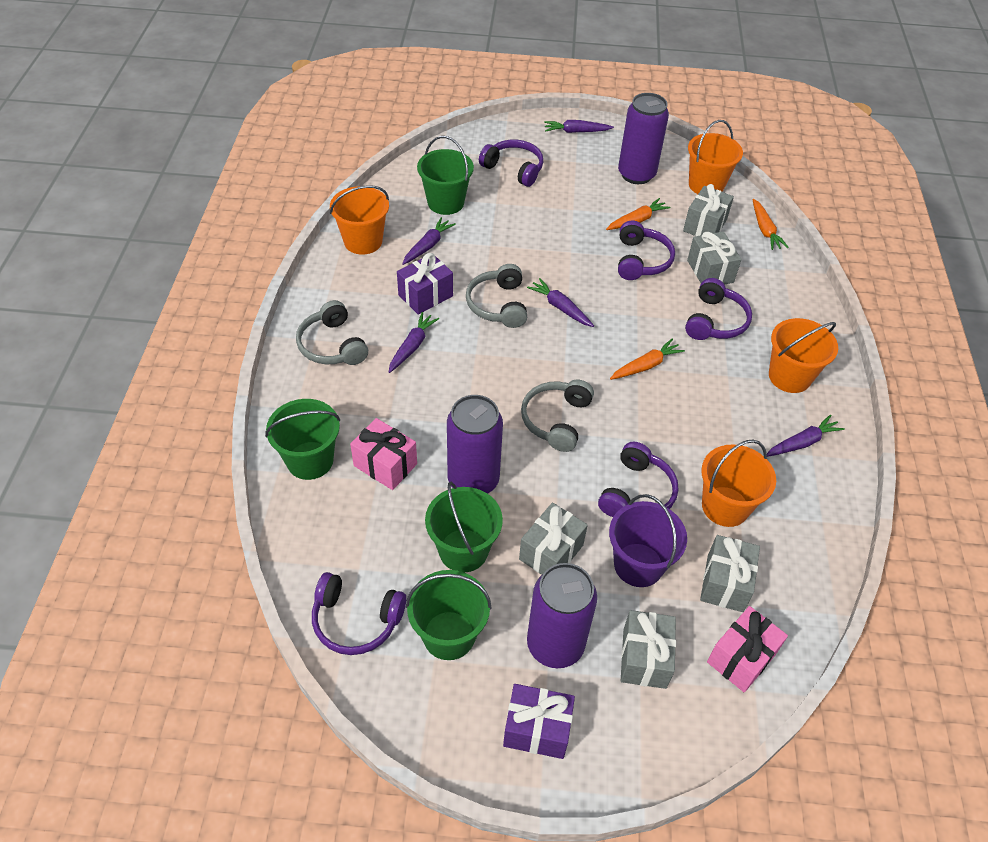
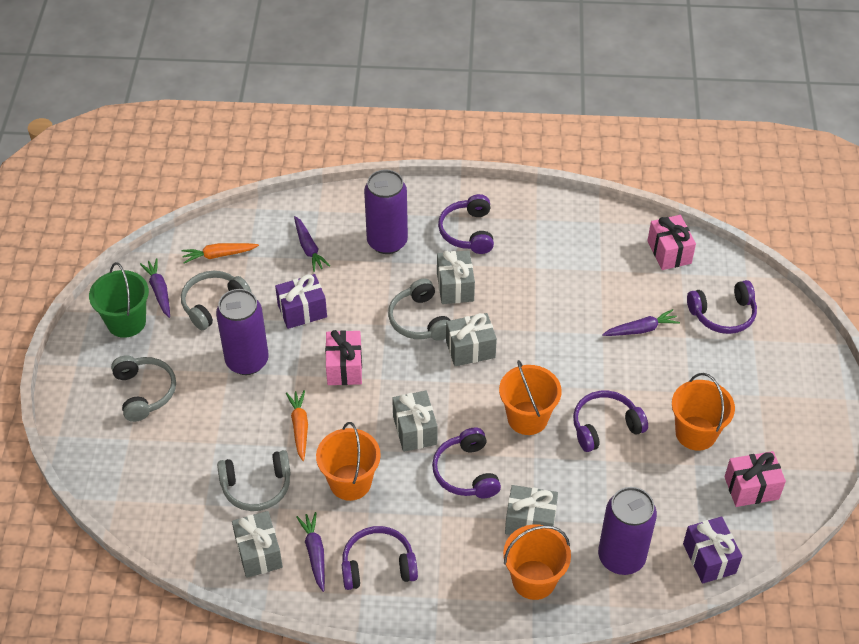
green bucket: 4 -> 1
grey headphones: 3 -> 4
orange carrot: 3 -> 2
pink gift: 2 -> 3
purple bucket: 1 -> 0
purple carrot: 5 -> 4

